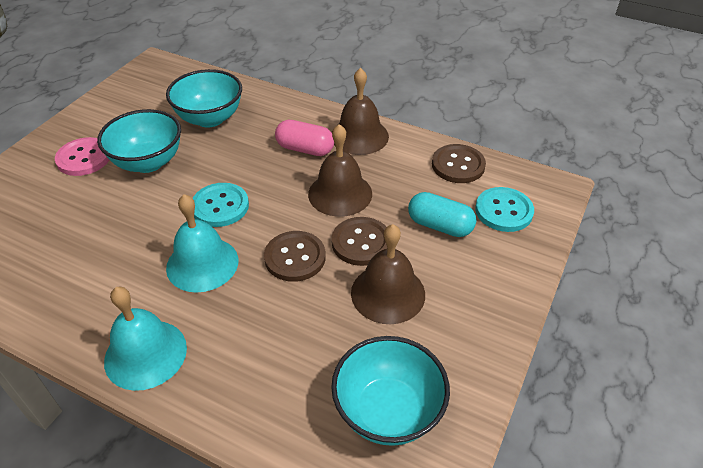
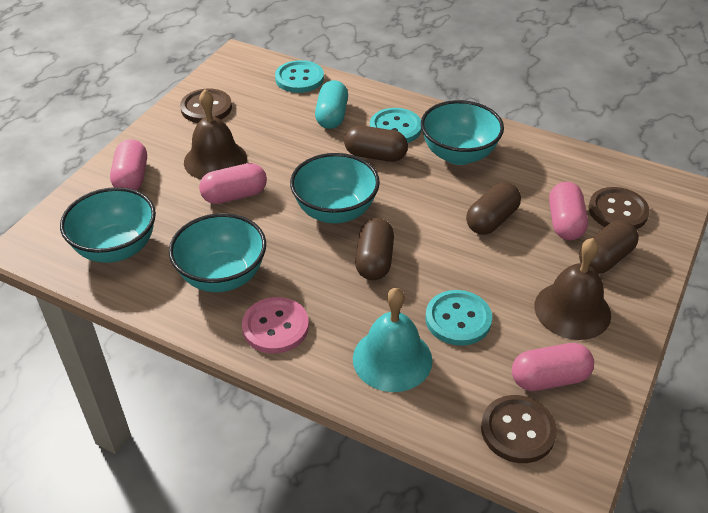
brown bell: 3 -> 2
brown capsule: 0 -> 4
pink capsule: 1 -> 4
turquoise bell: 2 -> 1
turquoise bowl: 3 -> 4
turquoise button: 2 -> 3

